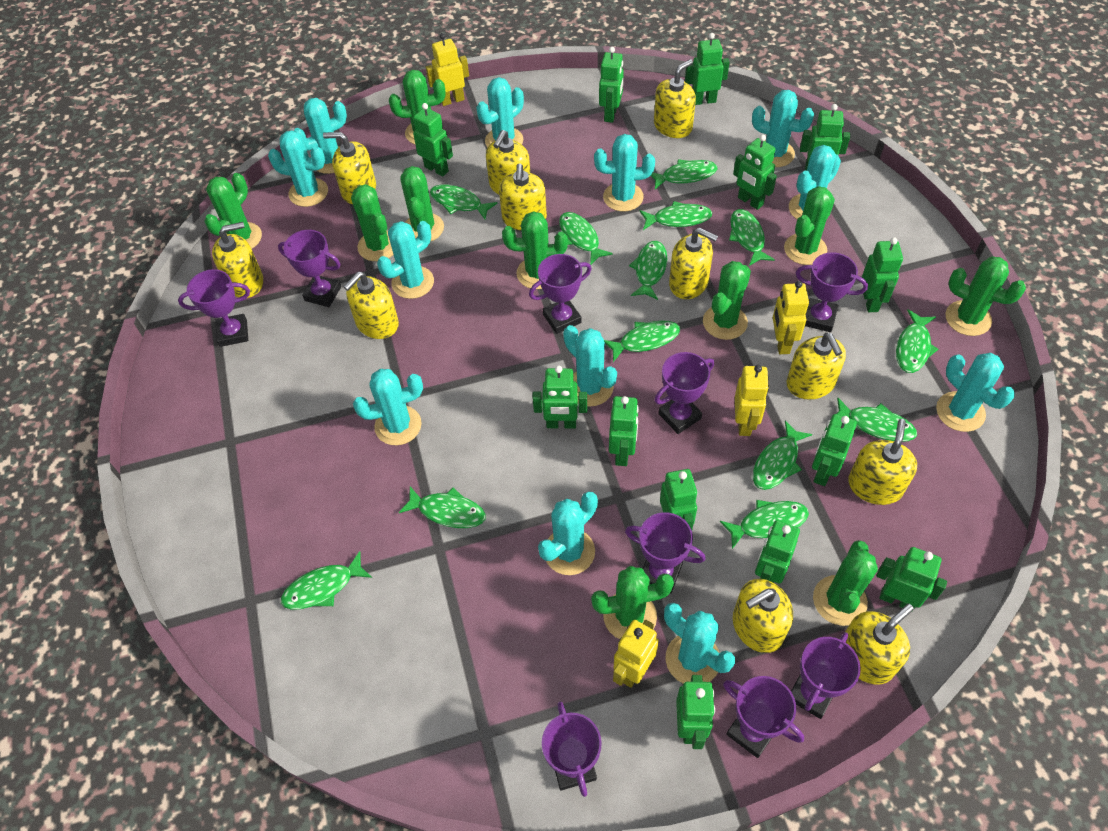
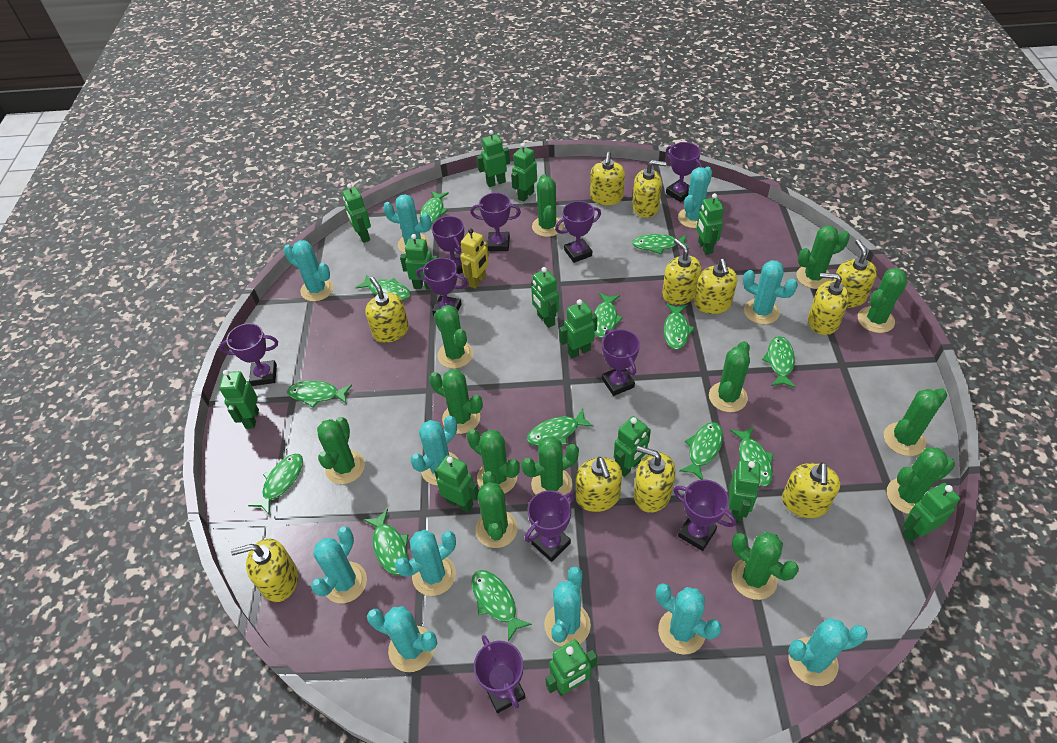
green cactus: 10 -> 13
purple trophy: 9 -> 10
turquoise cactus: 12 -> 11
yellow robot: 4 -> 1

